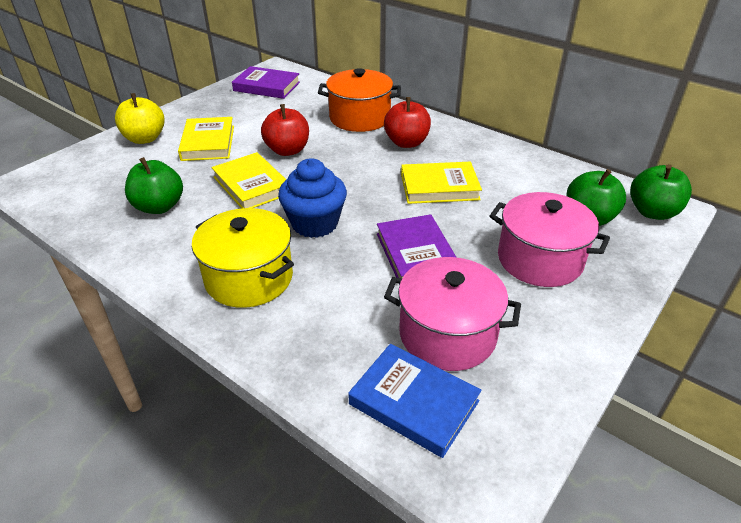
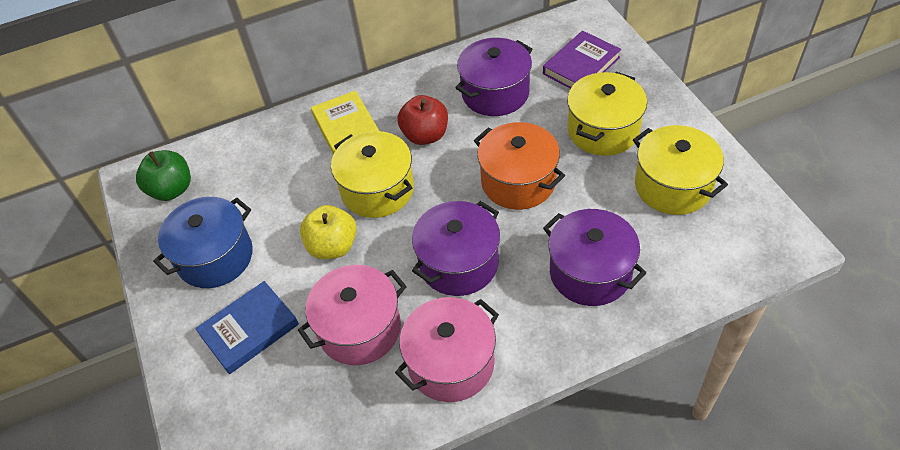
blue cupcake: 1 -> 0
blue pot: 0 -> 1
green apple: 3 -> 1
purple book: 2 -> 1
purple pot: 0 -> 3
red apple: 2 -> 1
yellow book: 3 -> 1
yellow pot: 1 -> 3

